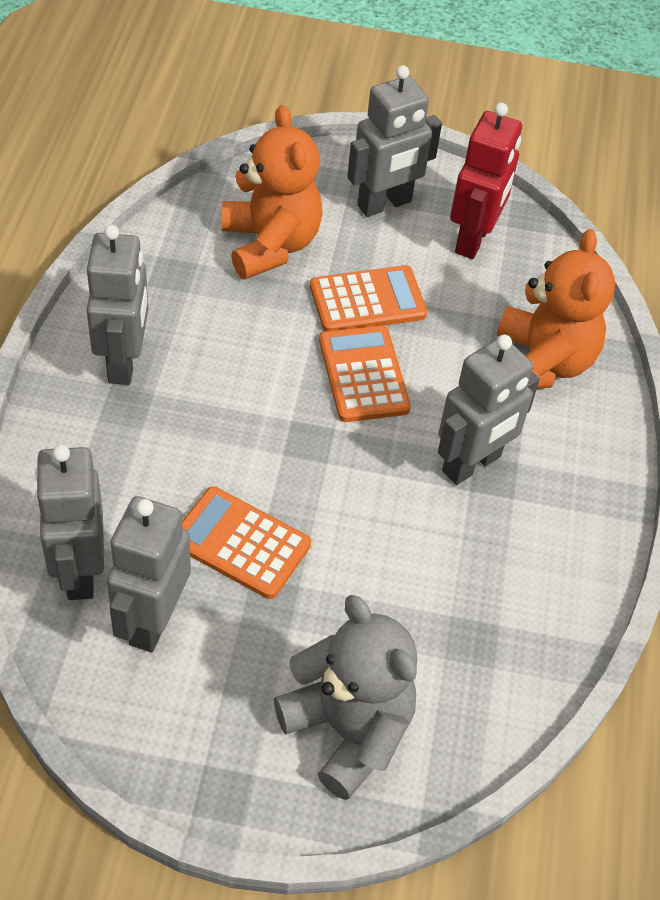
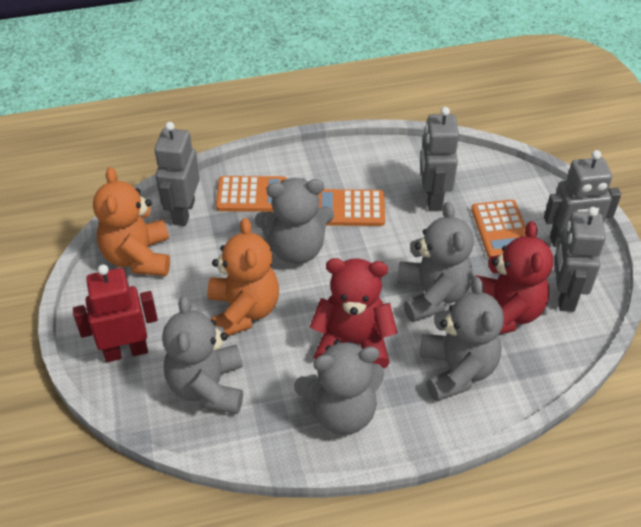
grey robot: 5 -> 4
grey teddy bear: 1 -> 5
red teddy bear: 0 -> 2

